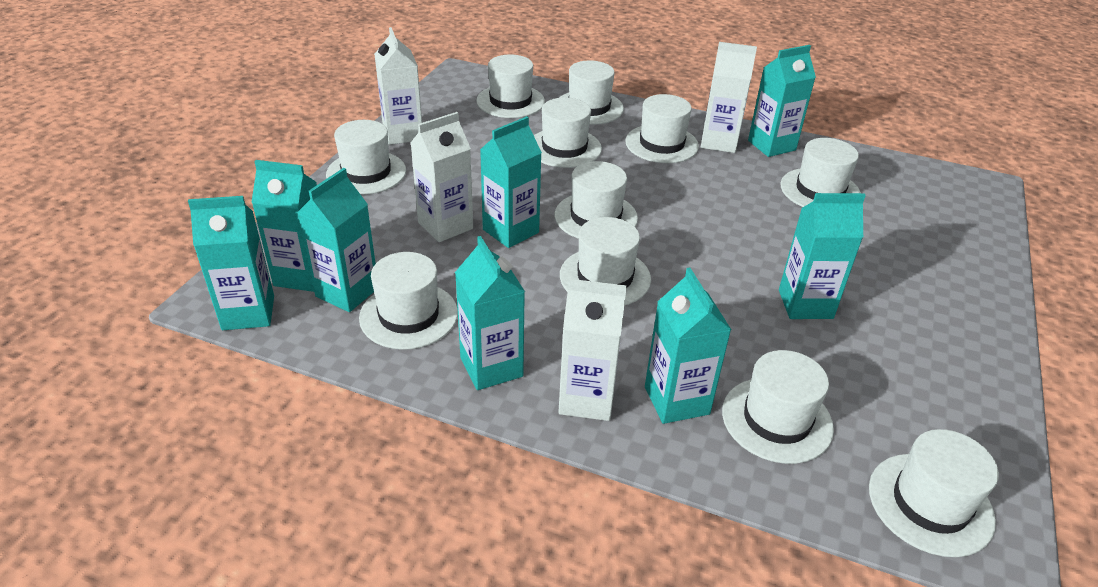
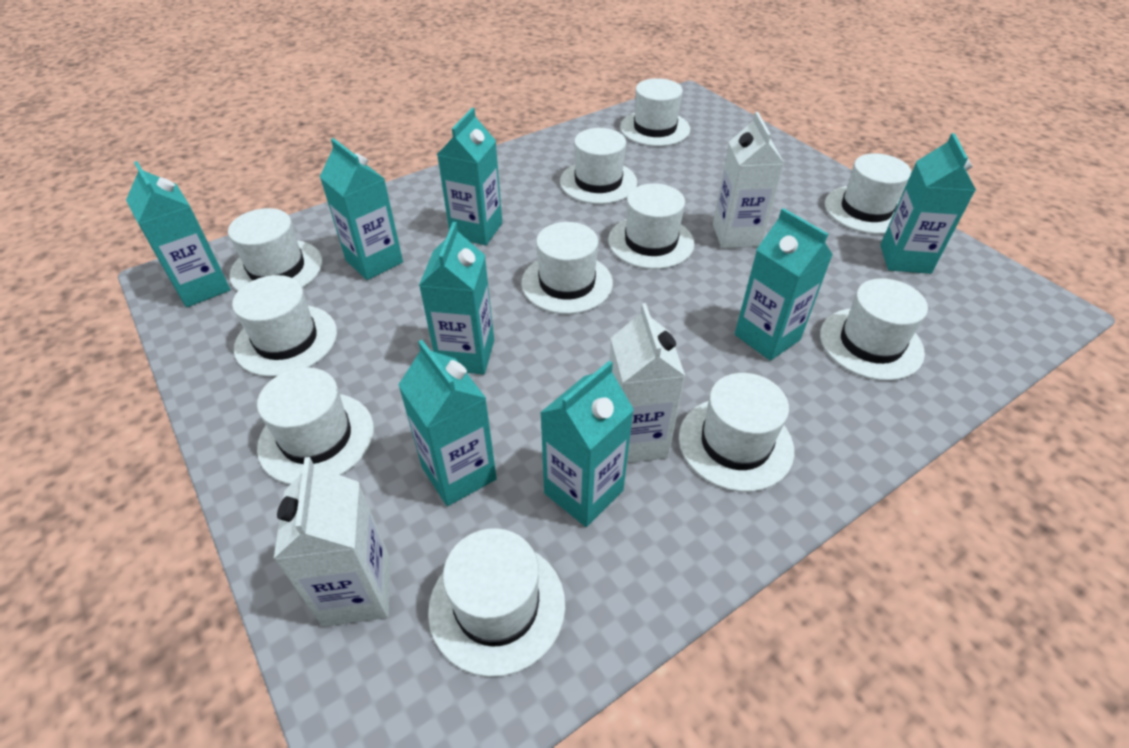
white carton: 4 -> 3

